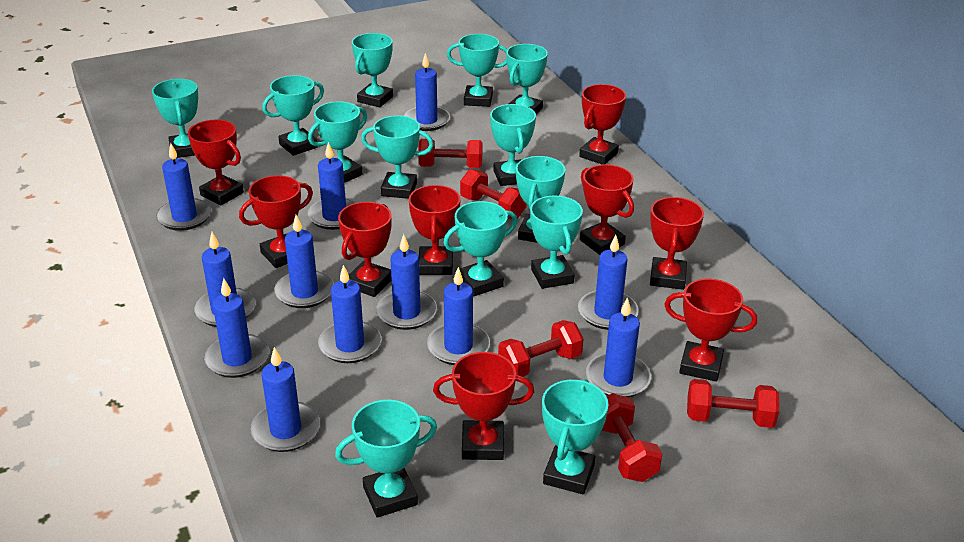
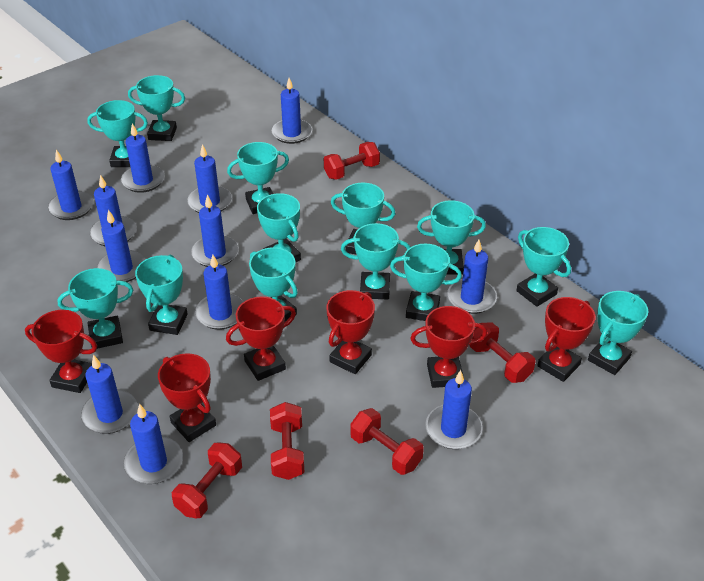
red trophy: 9 -> 6

